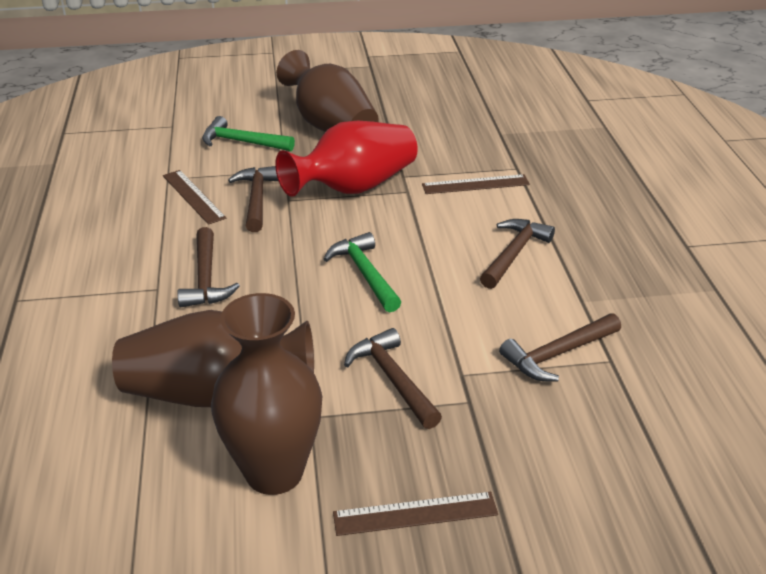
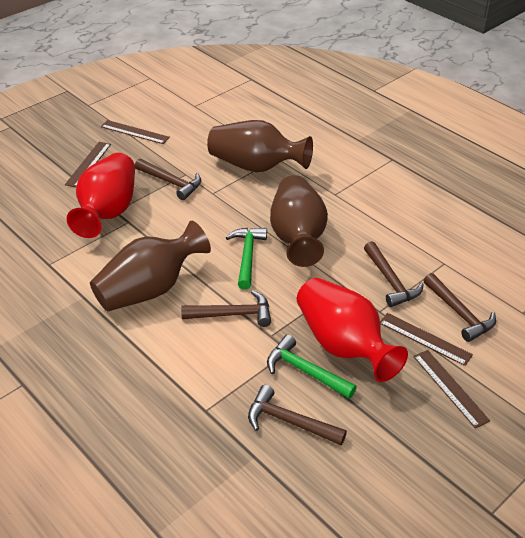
brown ruler: 3 -> 4
red vase: 1 -> 2

